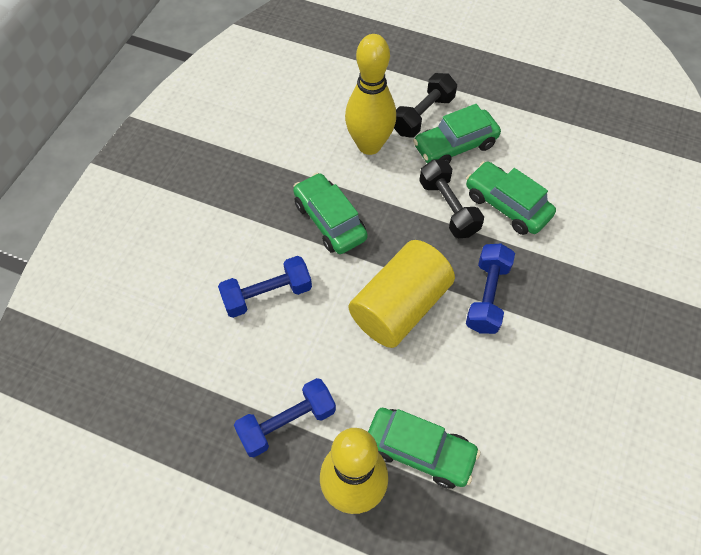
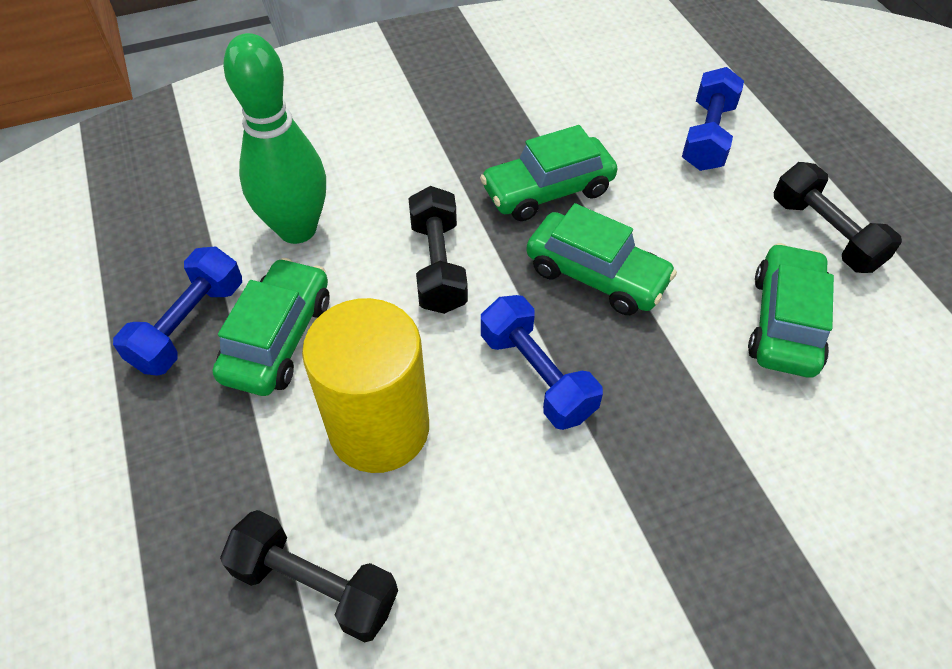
black dumbbell: 2 -> 3
green bowling pin: 0 -> 1
yellow bowling pin: 2 -> 0

